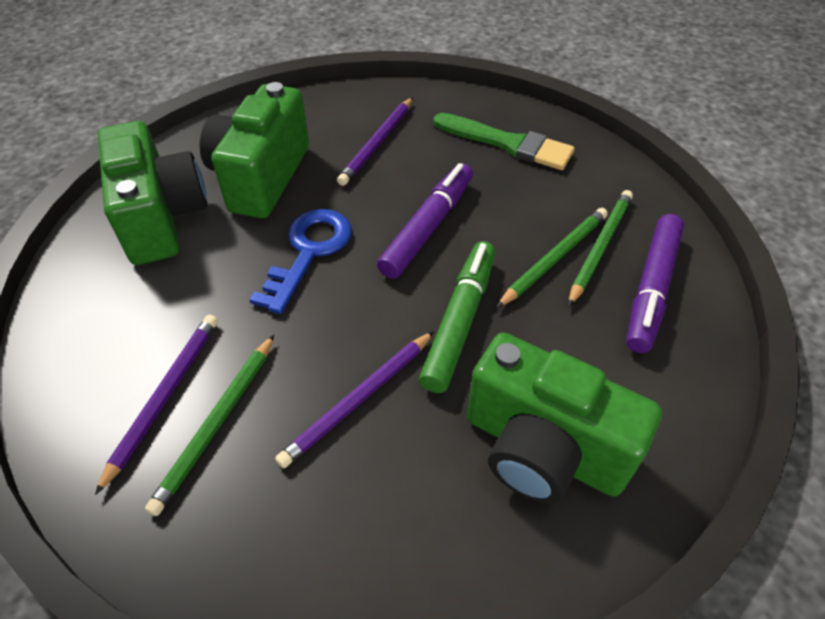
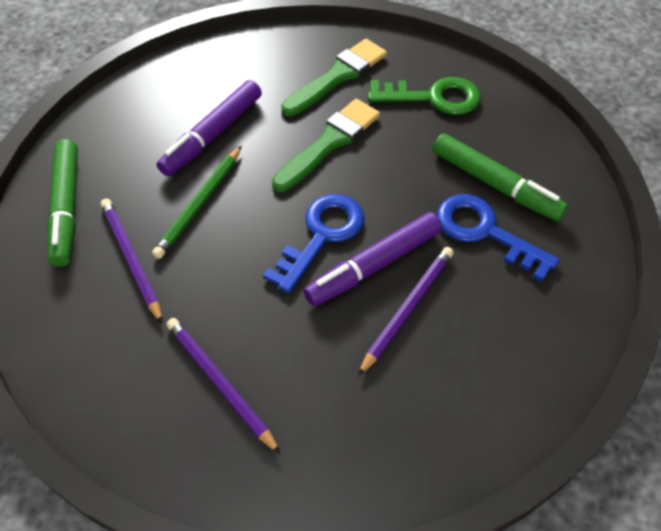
blue key: 1 -> 2
green brush: 1 -> 2
green camera: 3 -> 0
green key: 0 -> 1
green marker: 1 -> 2
green pencil: 3 -> 1

